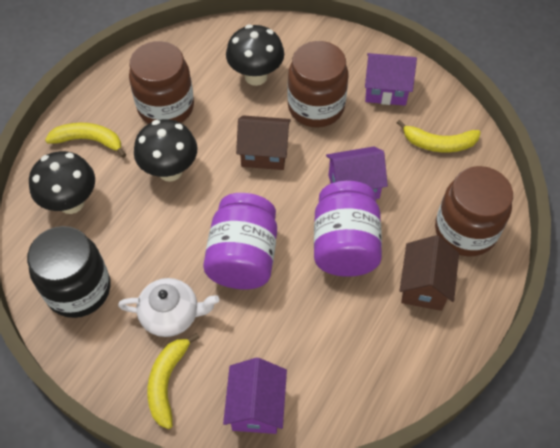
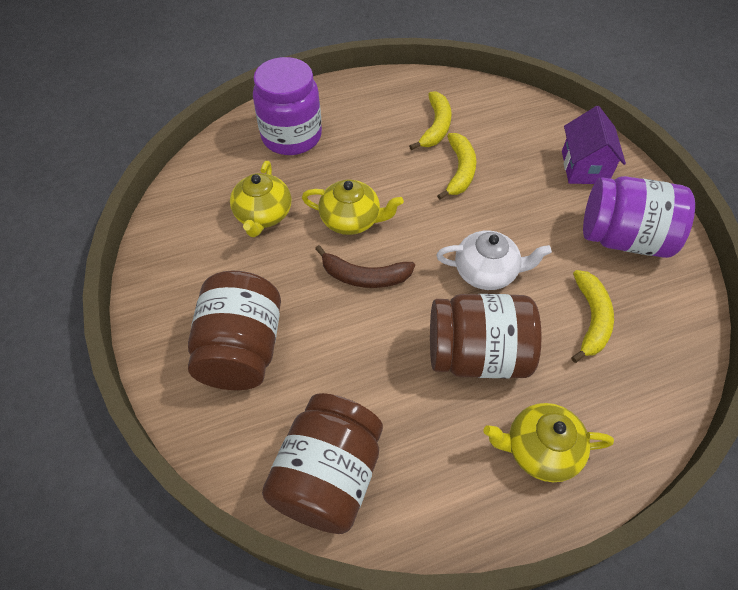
black jar: 1 -> 0
black mushroom: 3 -> 0
brown banana: 0 -> 1
brown house: 2 -> 0
purple house: 3 -> 1
yellow teapot: 0 -> 3

